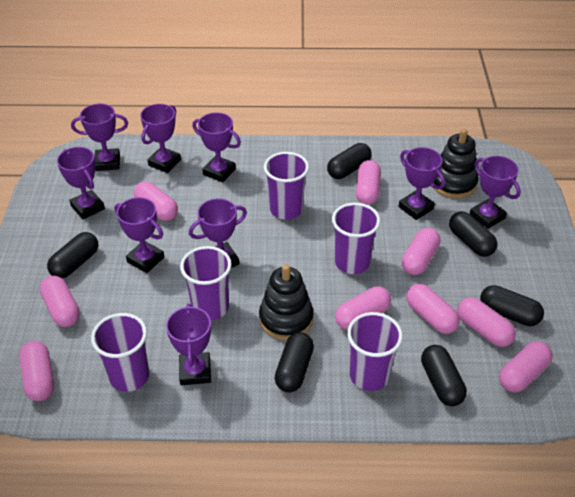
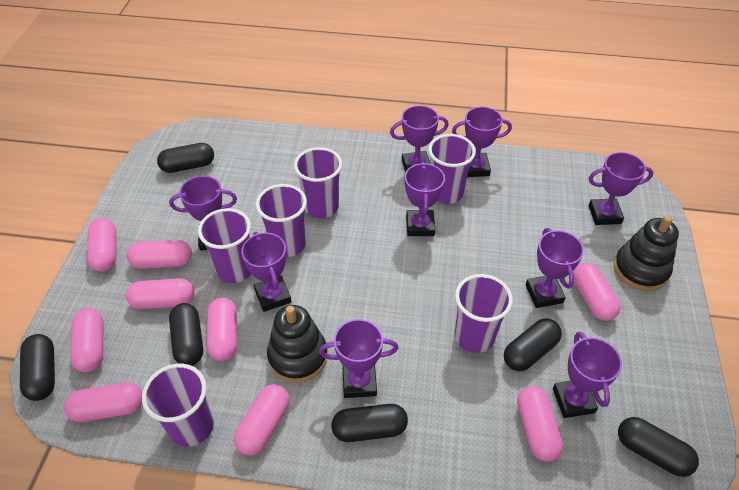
purple cup: 5 -> 6

